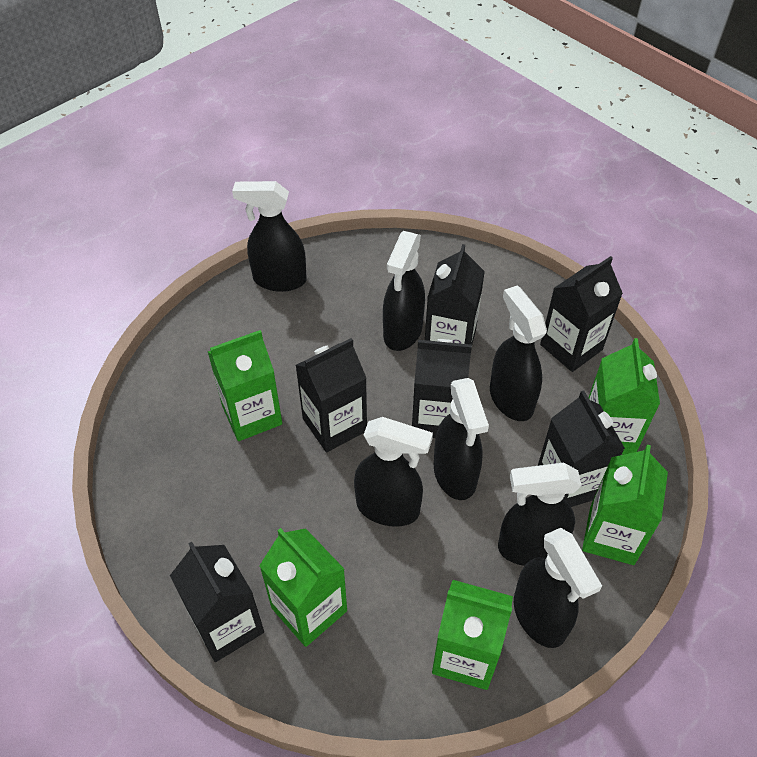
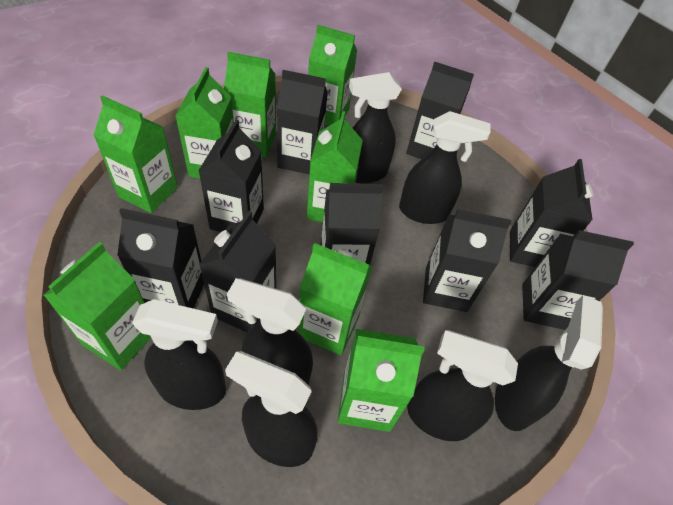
black carton: 6 -> 9
green carton: 5 -> 8

